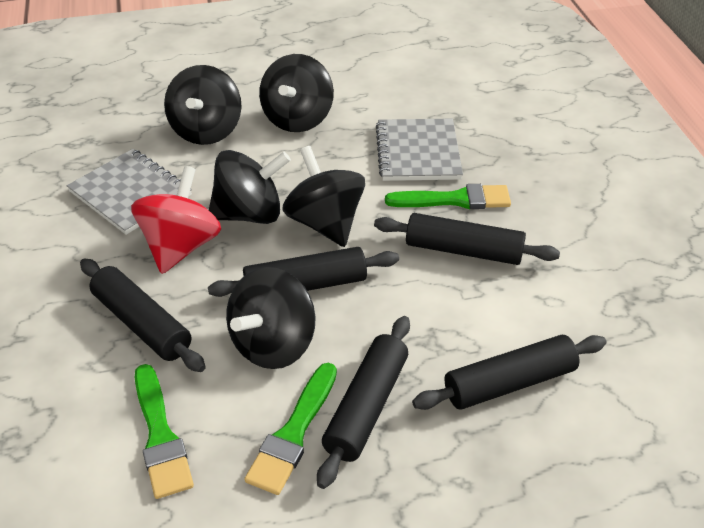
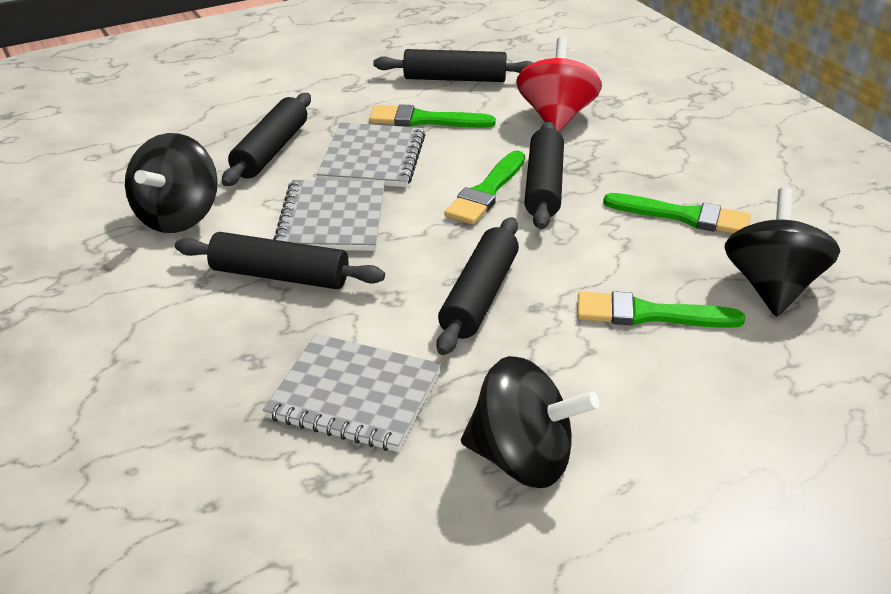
black spinning top: 5 -> 3
green brush: 3 -> 4
grey notebook: 2 -> 3

